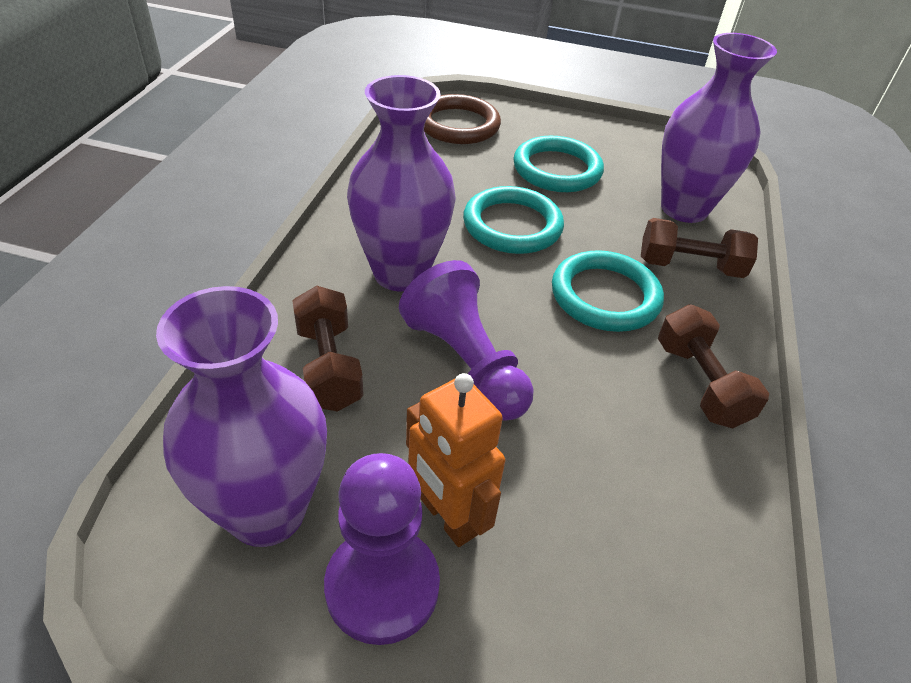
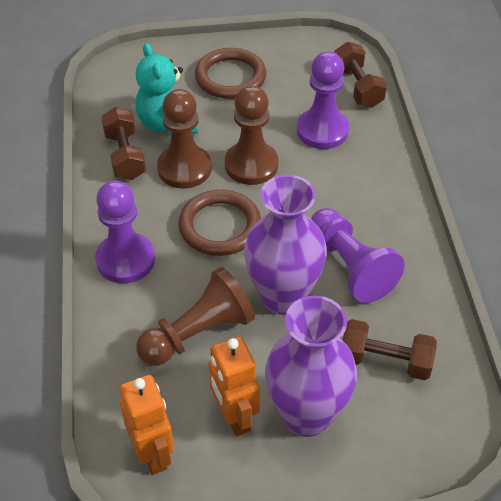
brown pawn: 0 -> 3
brown ring: 1 -> 2
orange robot: 1 -> 2
purple pawn: 2 -> 3
purple vase: 3 -> 2
turquoise ring: 3 -> 0
turquoise teddy bear: 0 -> 1

